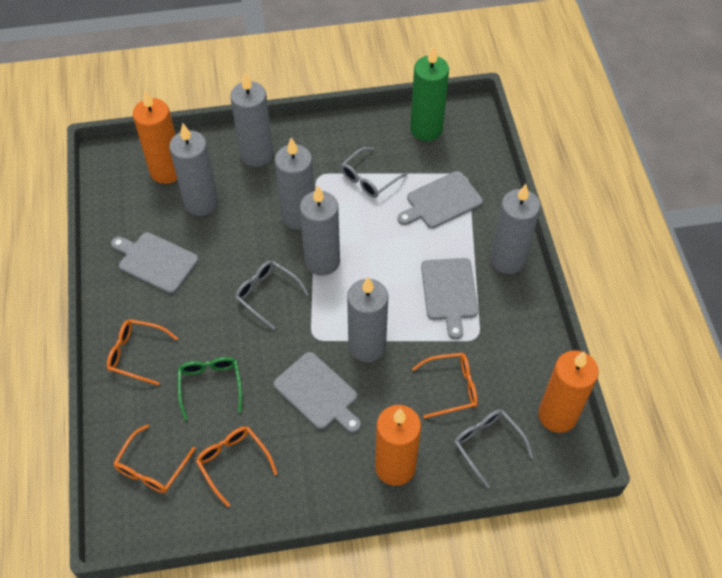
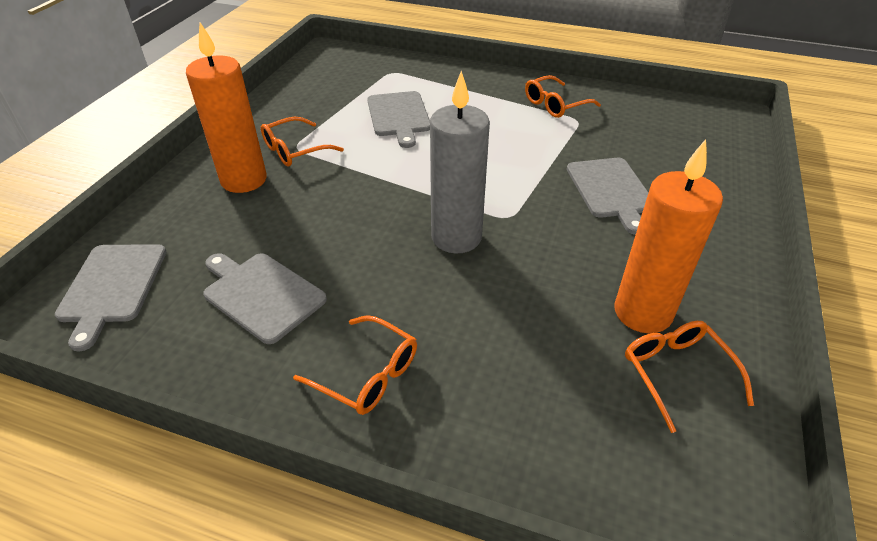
green candle: 1 -> 0
green glasses: 1 -> 0
grey candle: 6 -> 1
grey glasses: 3 -> 0
orange candle: 3 -> 2

